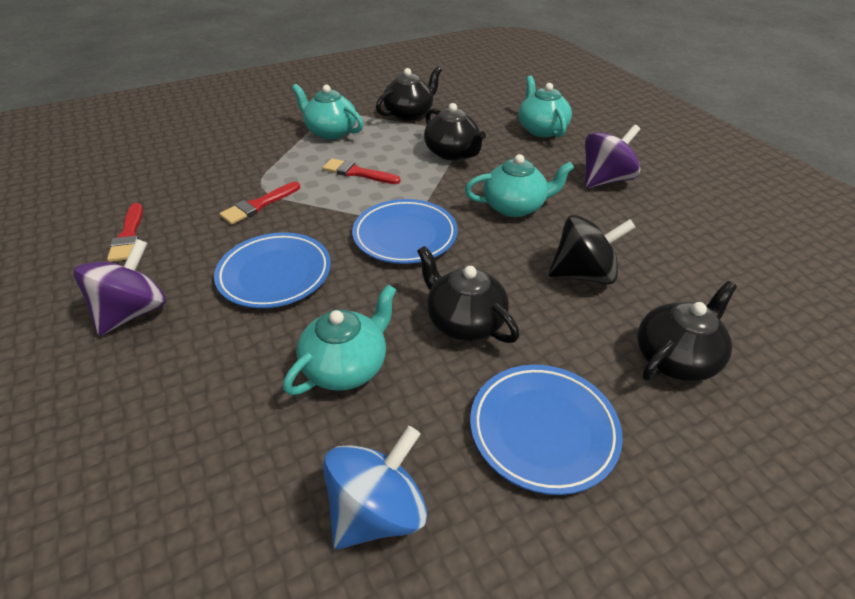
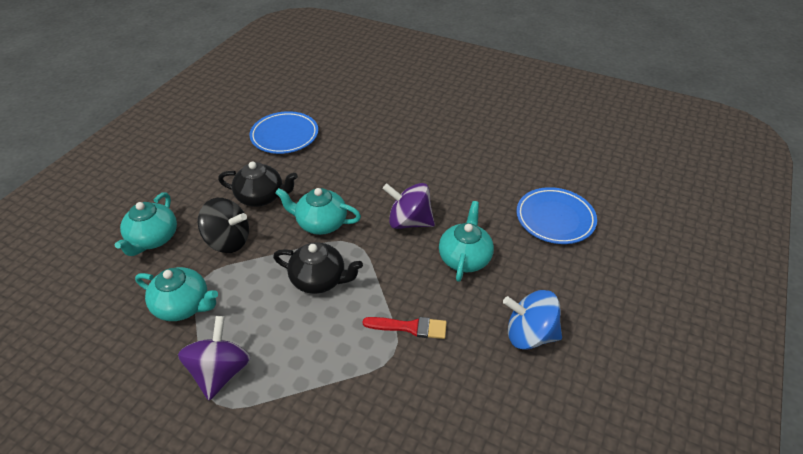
black teapot: 4 -> 2
blue plate: 3 -> 2
red brush: 3 -> 1

